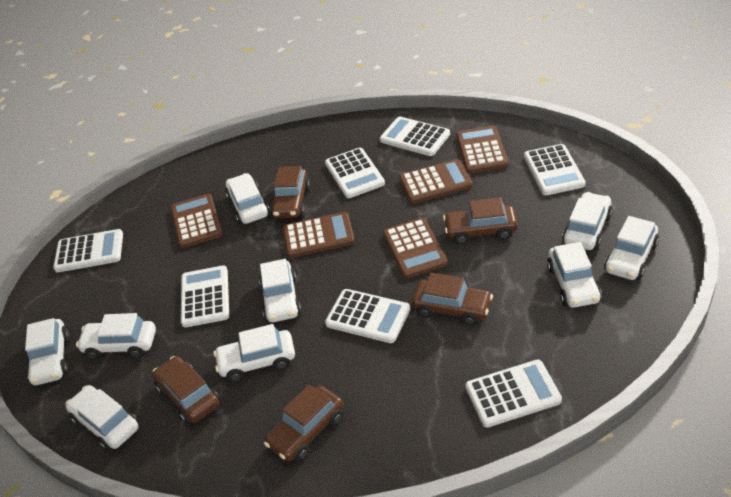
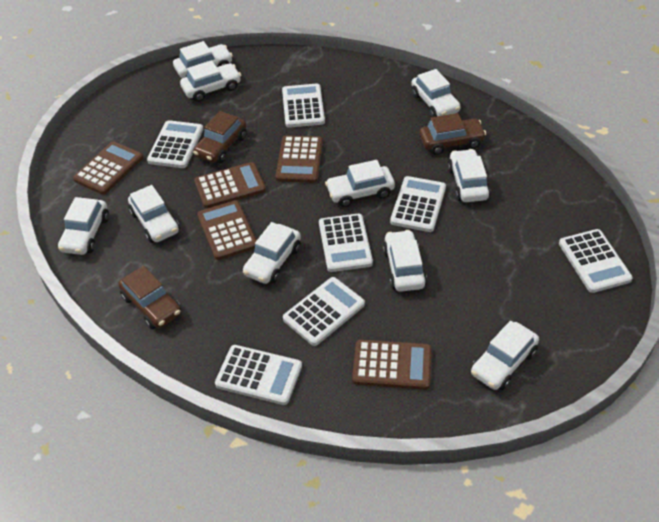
brown car: 5 -> 3
white car: 9 -> 10

